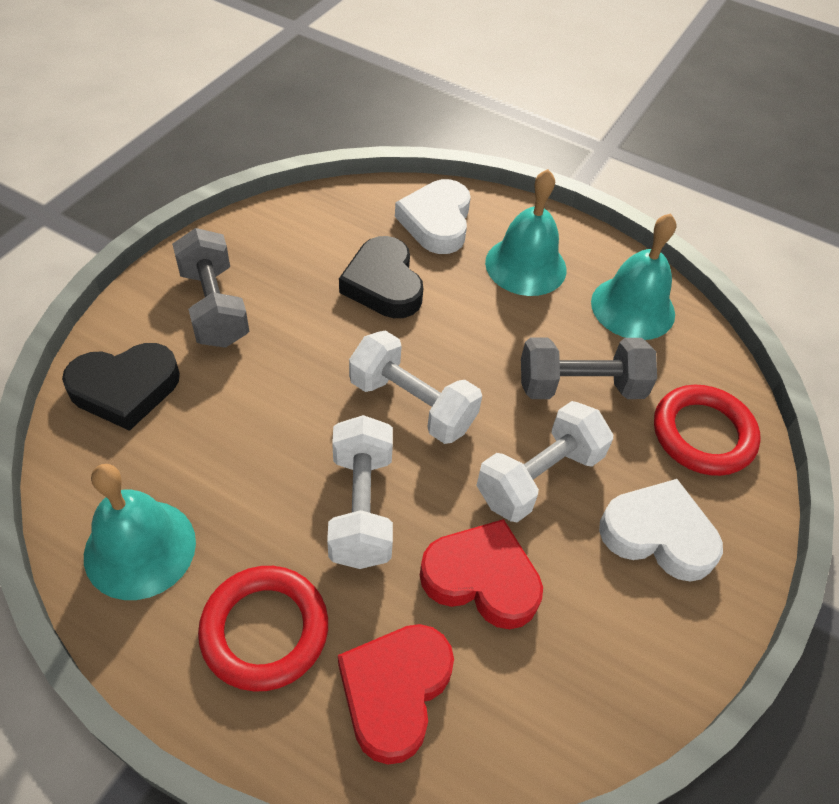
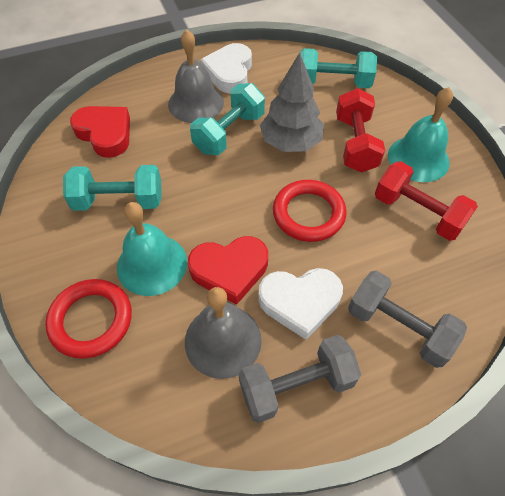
black heart: 2 -> 0
grey bell: 0 -> 2
grey tree: 0 -> 1
red dumbbell: 0 -> 2
turquoise bell: 3 -> 2
turquoise dumbbell: 0 -> 3
white dumbbell: 3 -> 0

